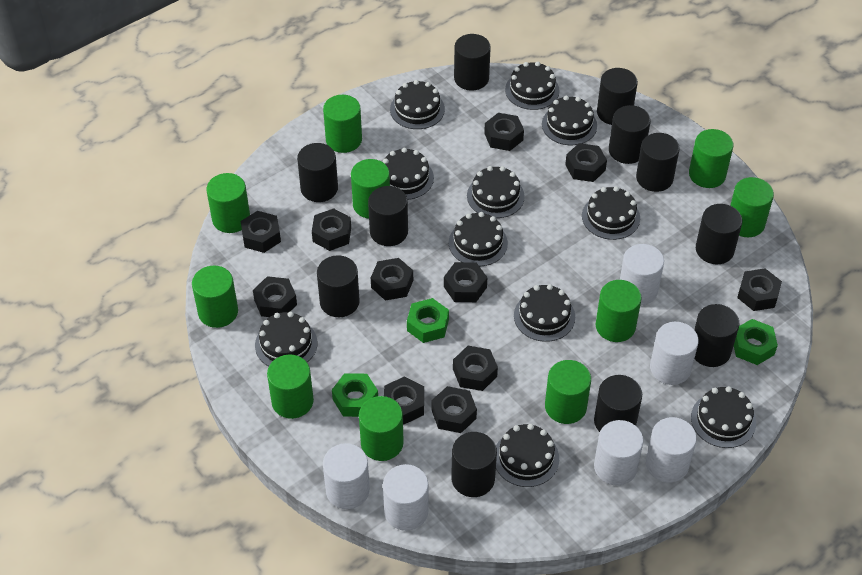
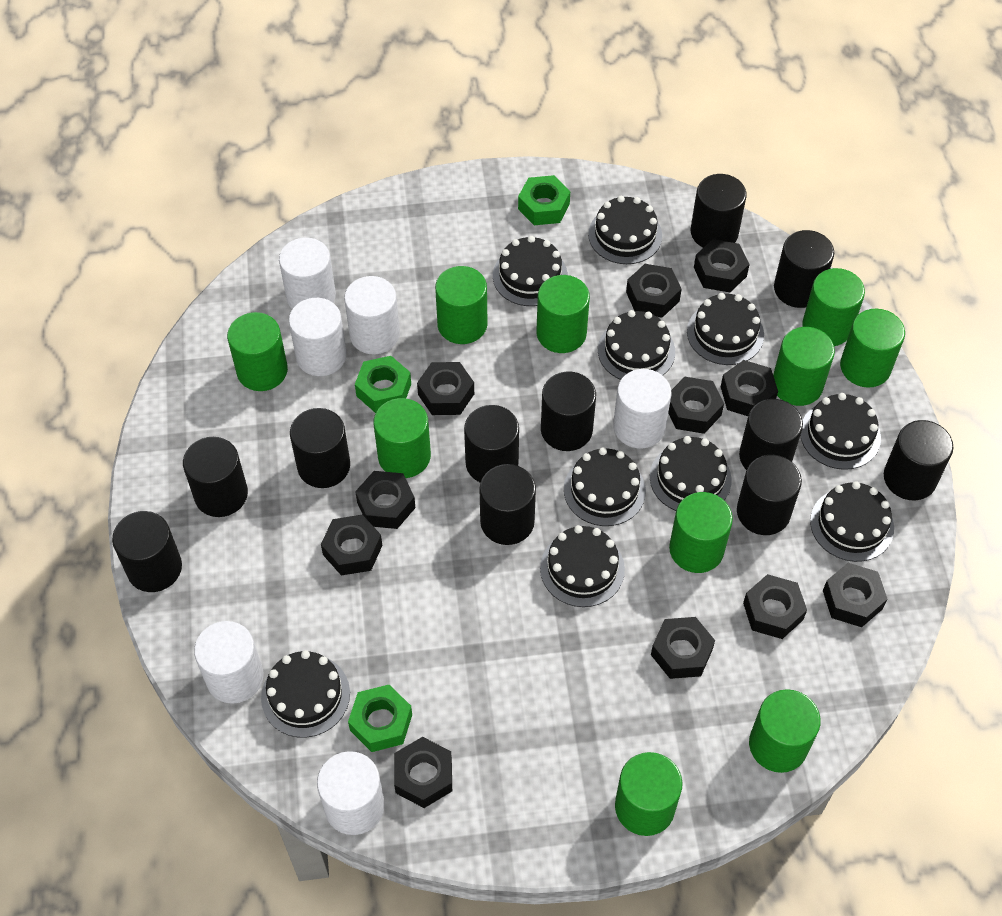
black cake: 11 -> 10

